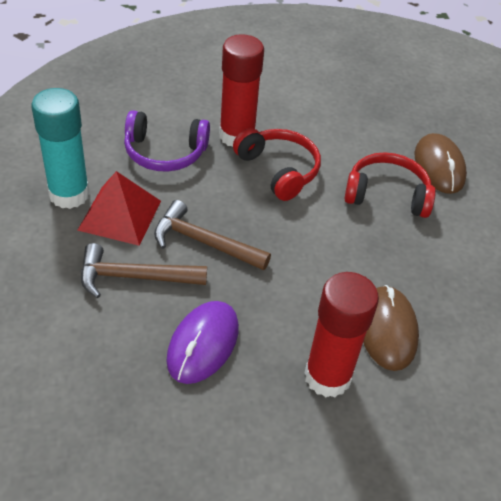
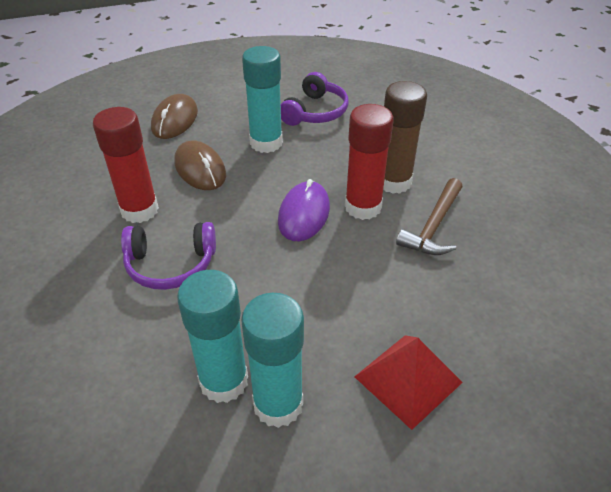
brown glue stick: 0 -> 1
brown hammer: 2 -> 1
purple headphones: 1 -> 2
red headphones: 2 -> 0
turquoise glue stick: 1 -> 3

